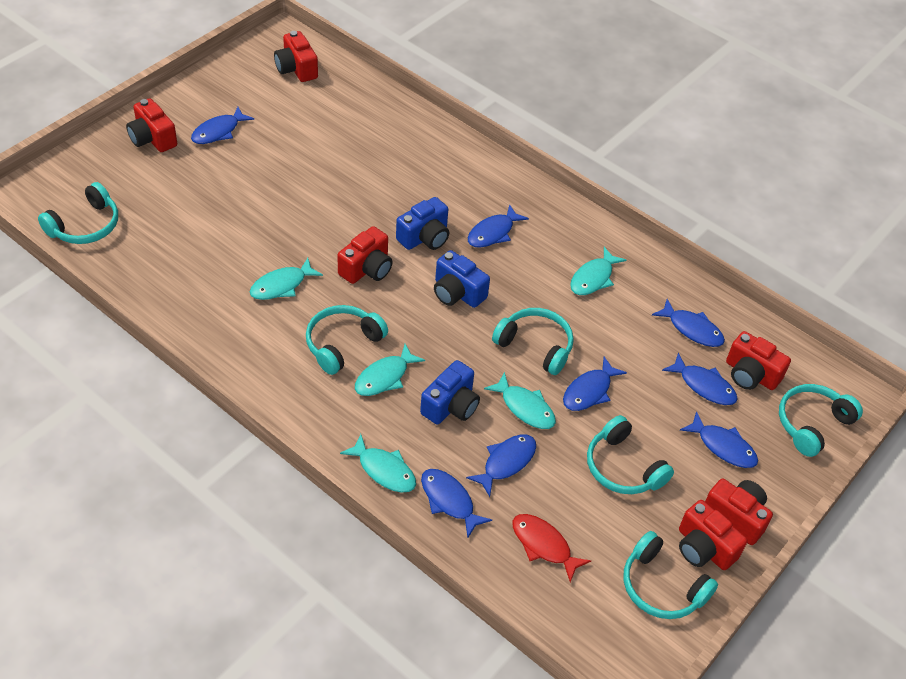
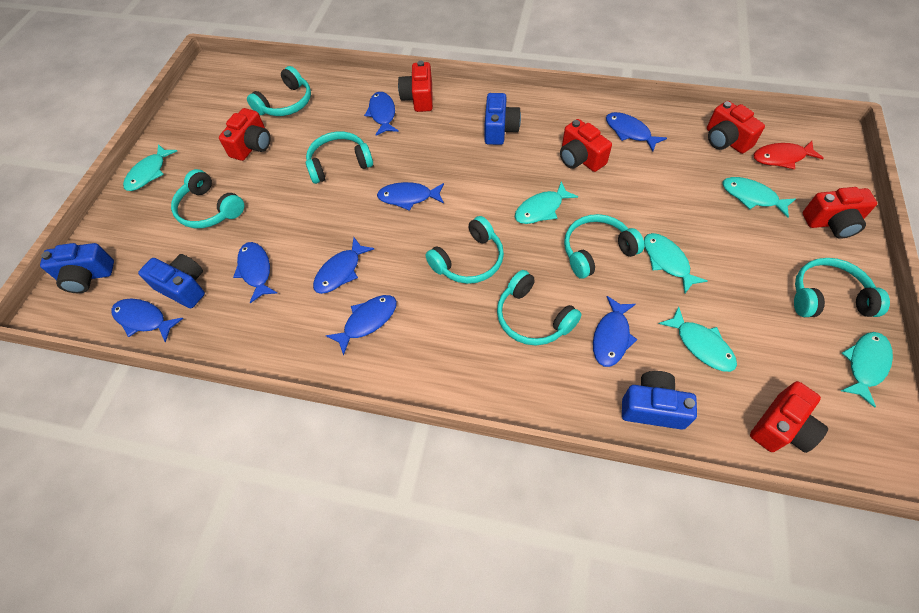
blue camera: 3 -> 4
turquoise fish: 5 -> 6
turquoise headphones: 6 -> 7

